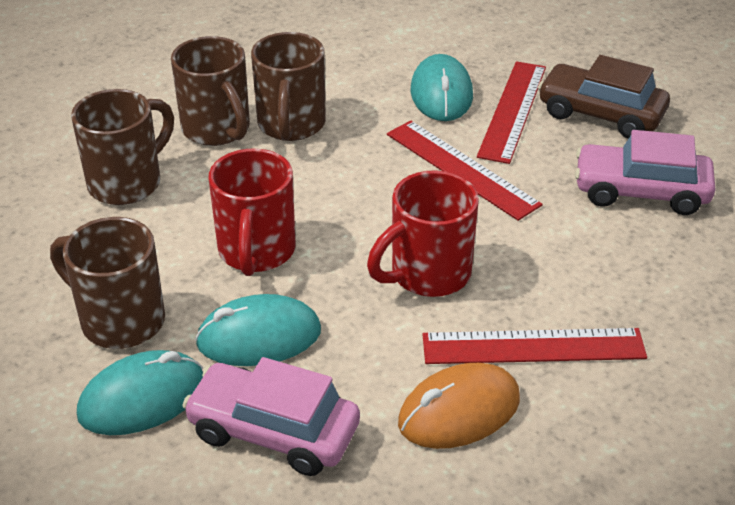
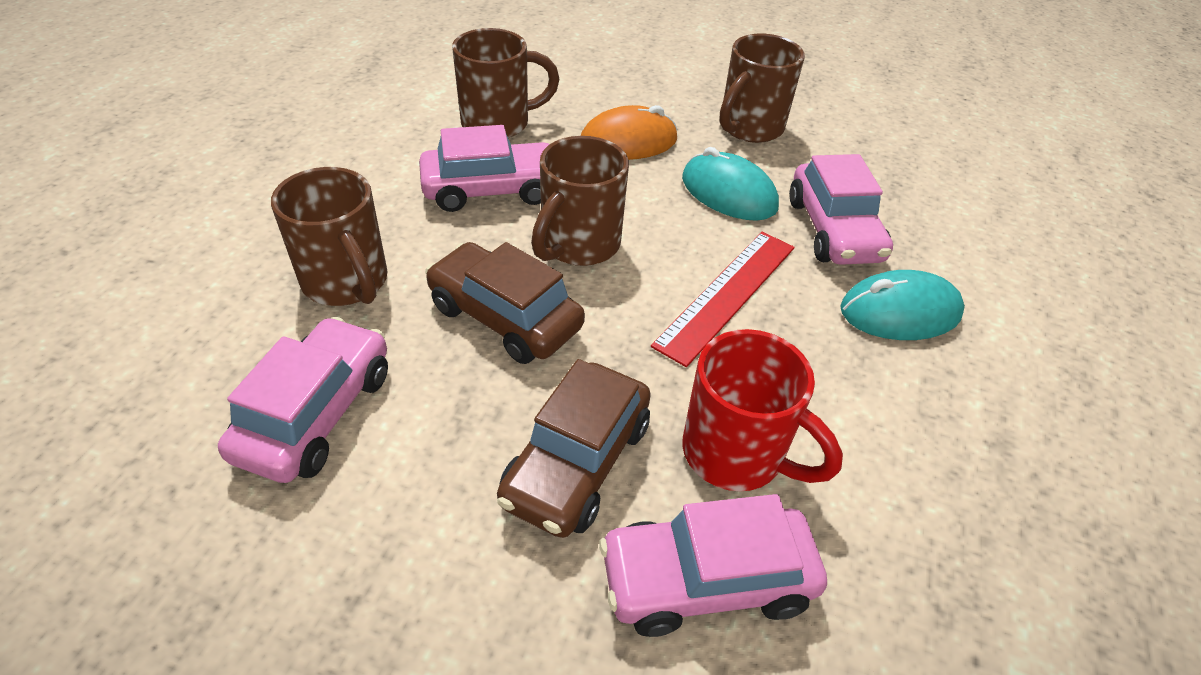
brown car: 1 -> 2
pink car: 2 -> 4
red mug: 2 -> 1
red ruler: 3 -> 1
turquoise mouse: 3 -> 2

